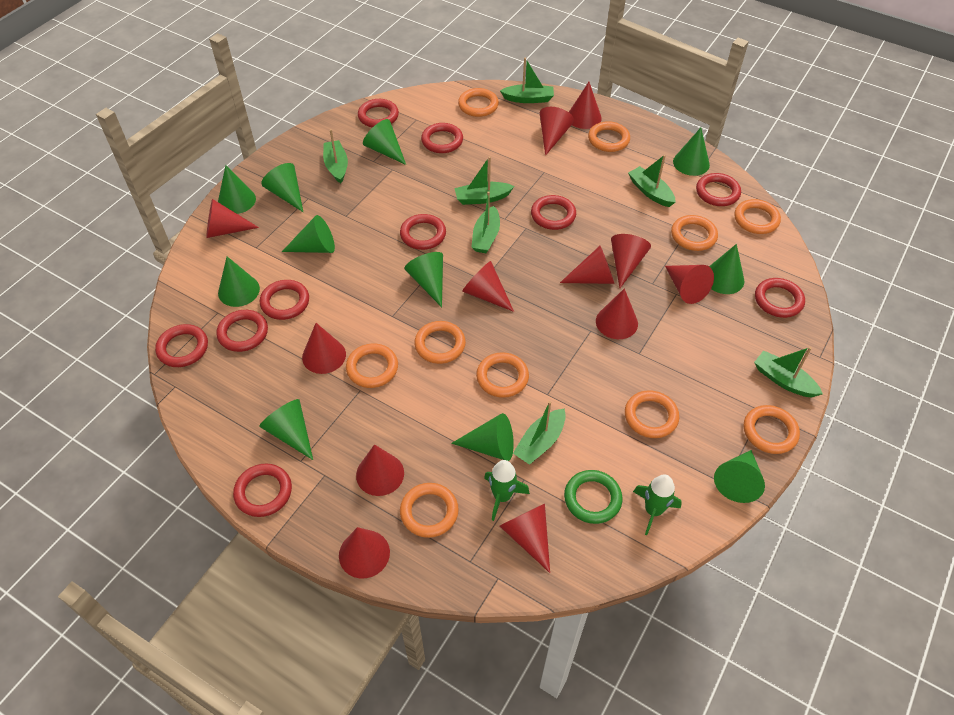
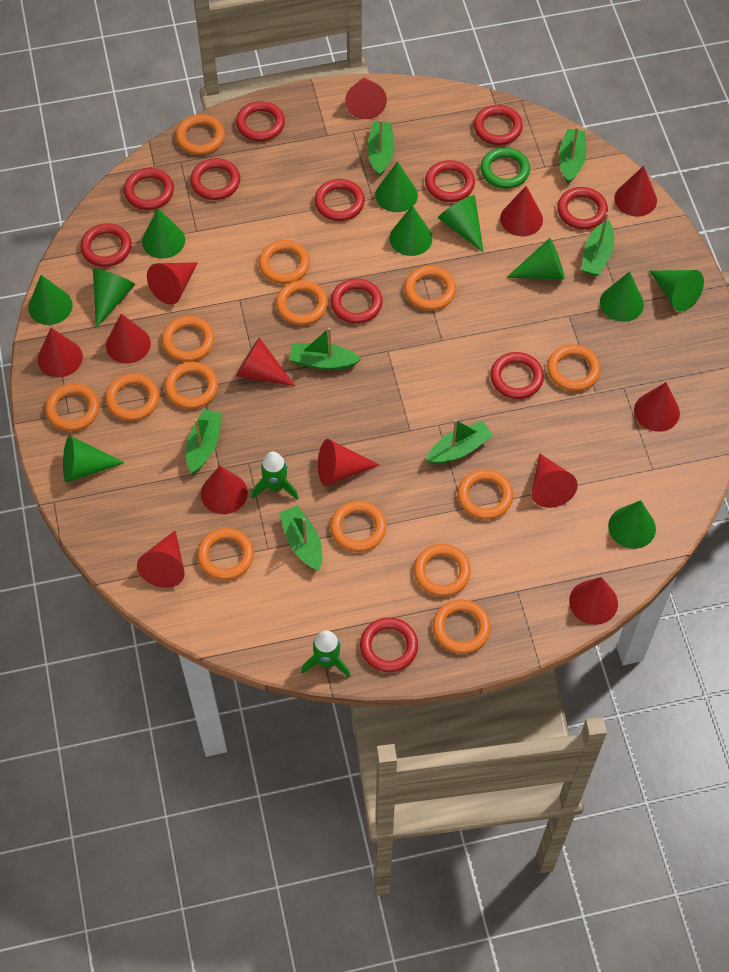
orange ring: 10 -> 14
red cone: 12 -> 13
red ring: 10 -> 11

